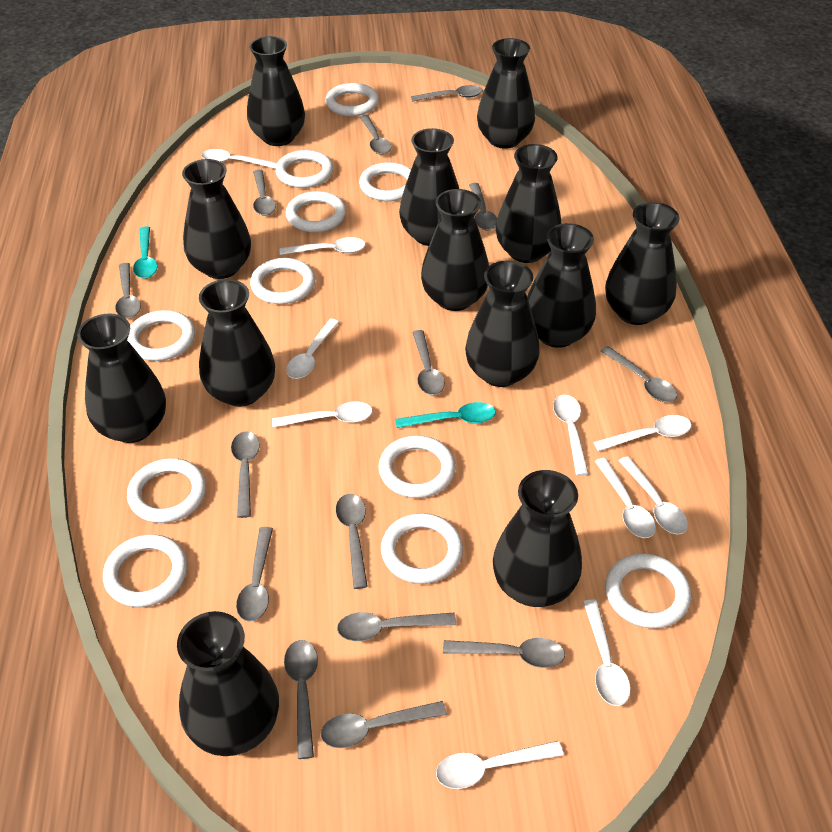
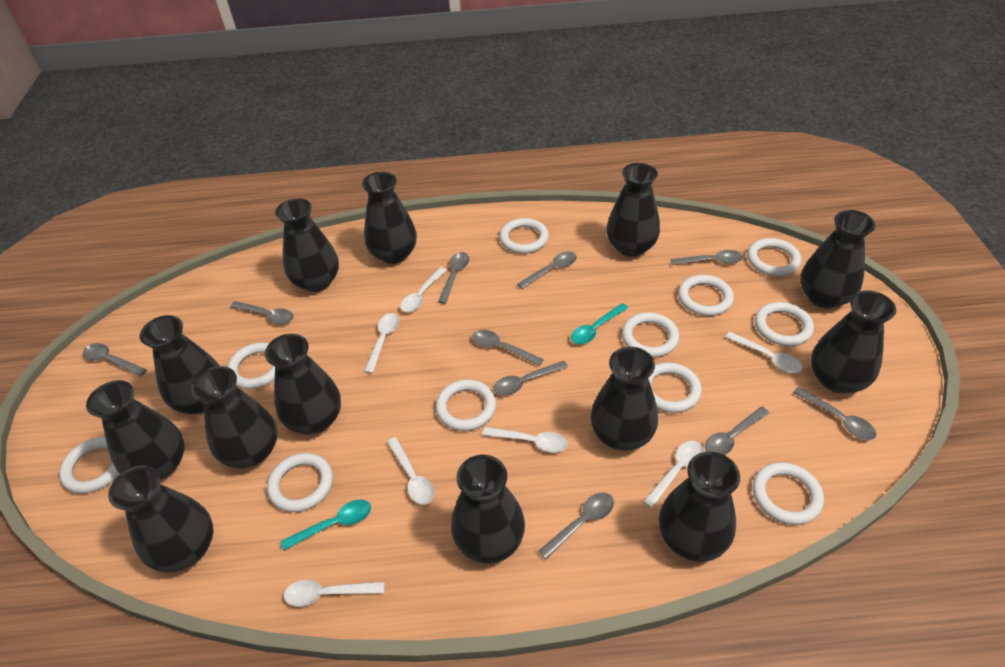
grey spoon: 14 -> 10
white spoon: 10 -> 7

